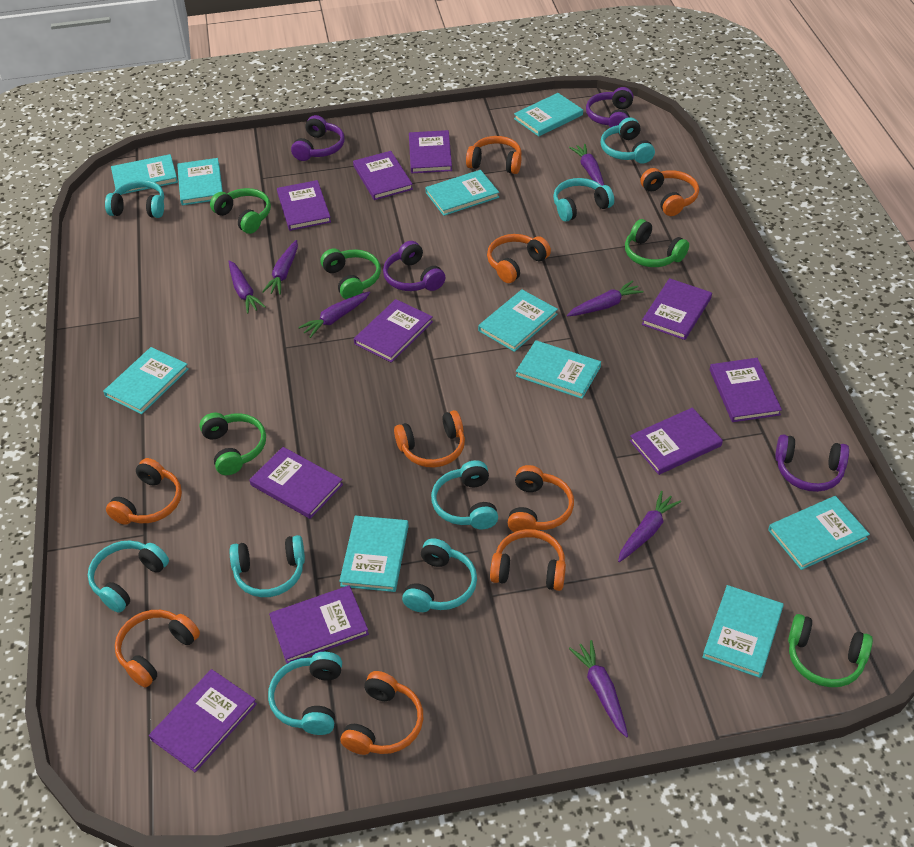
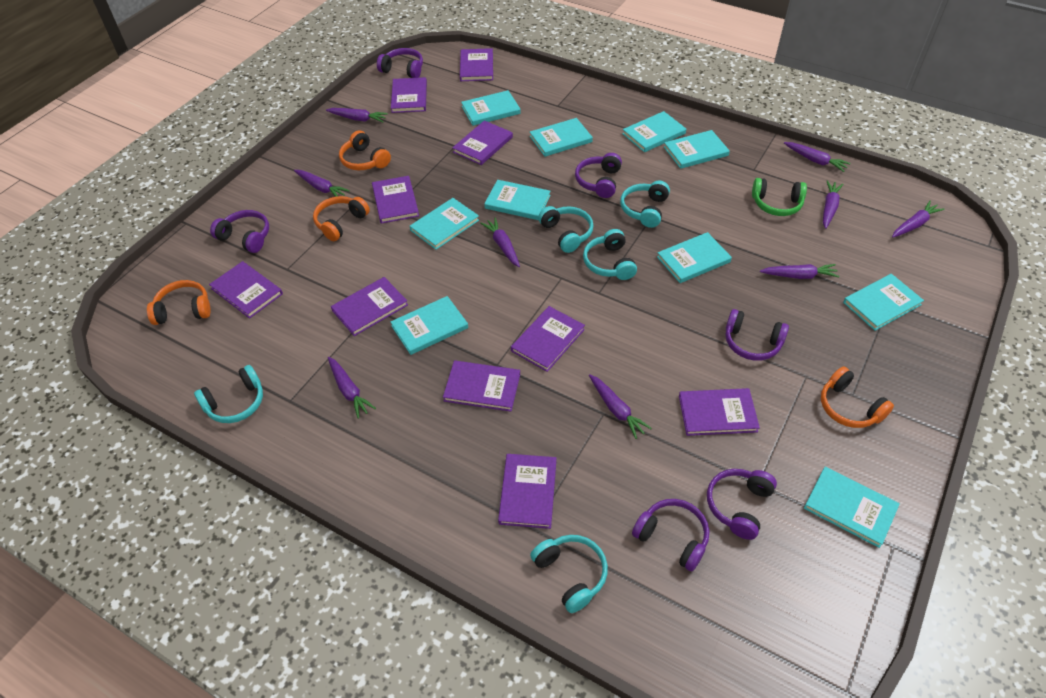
green headphones: 5 -> 1
orange headphones: 9 -> 4
purple carrot: 7 -> 9
purple headphones: 4 -> 6
turquoise headphones: 8 -> 5

